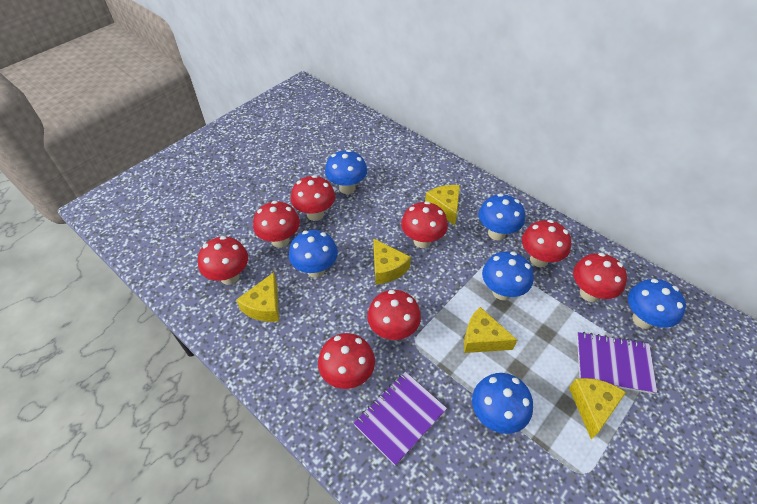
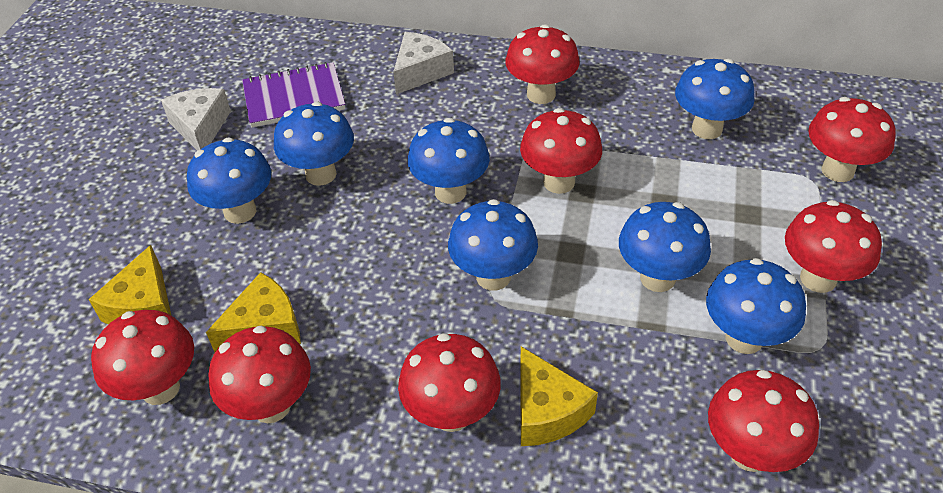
blue mushroom: 6 -> 7
purple notebook: 2 -> 1
white cheese: 0 -> 2
yellow cheese: 5 -> 3

